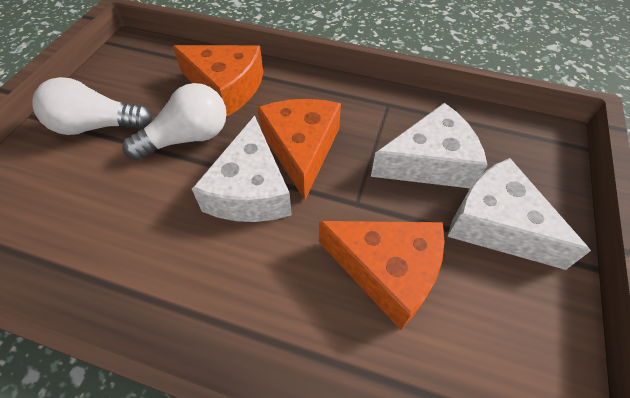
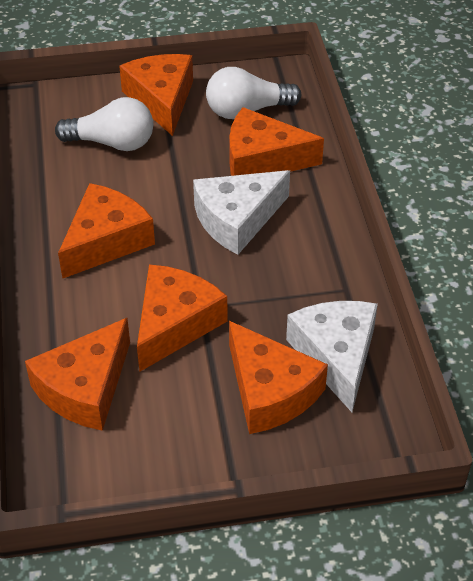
orange cheese: 3 -> 6
white cheese: 3 -> 2

